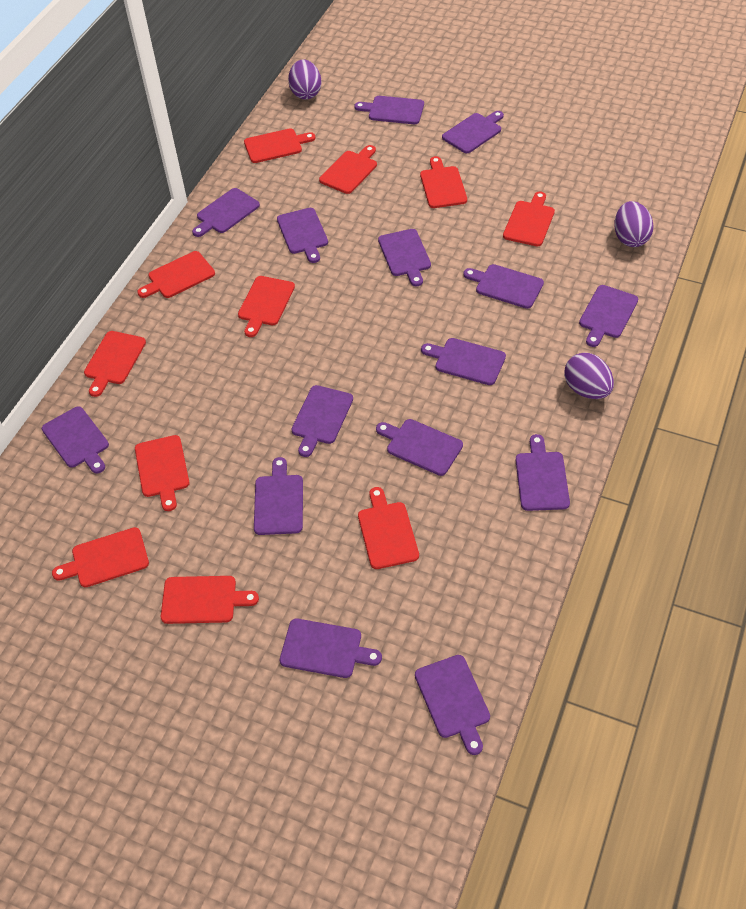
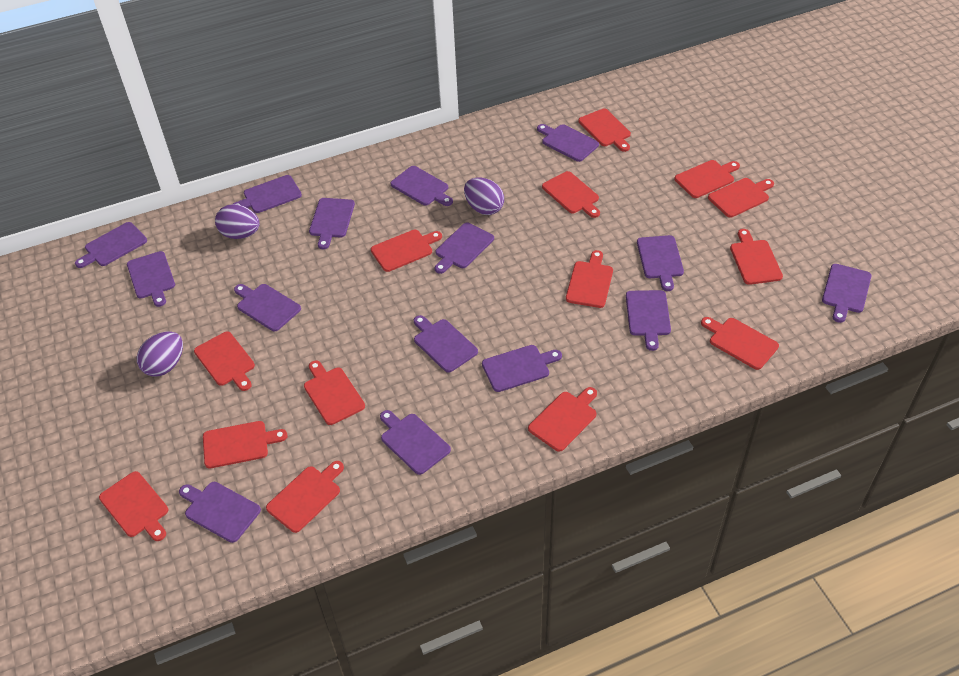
red cutting board: 11 -> 14

